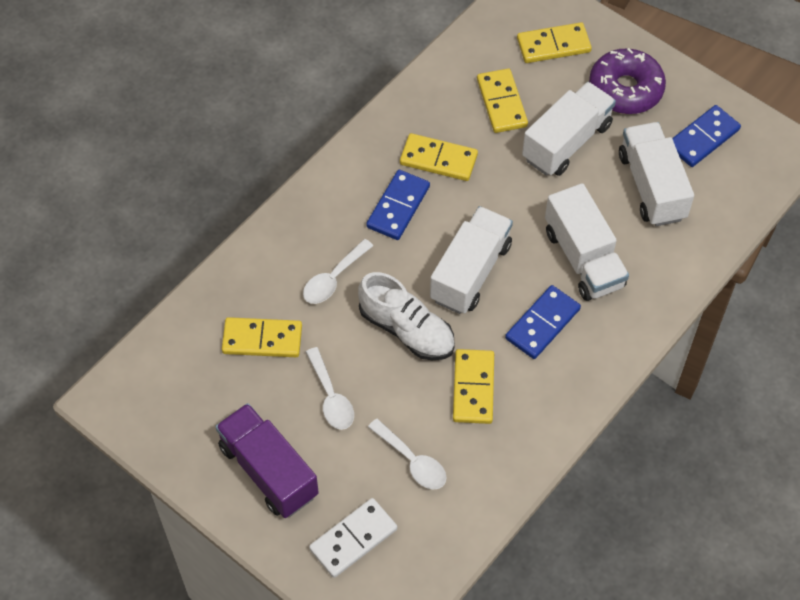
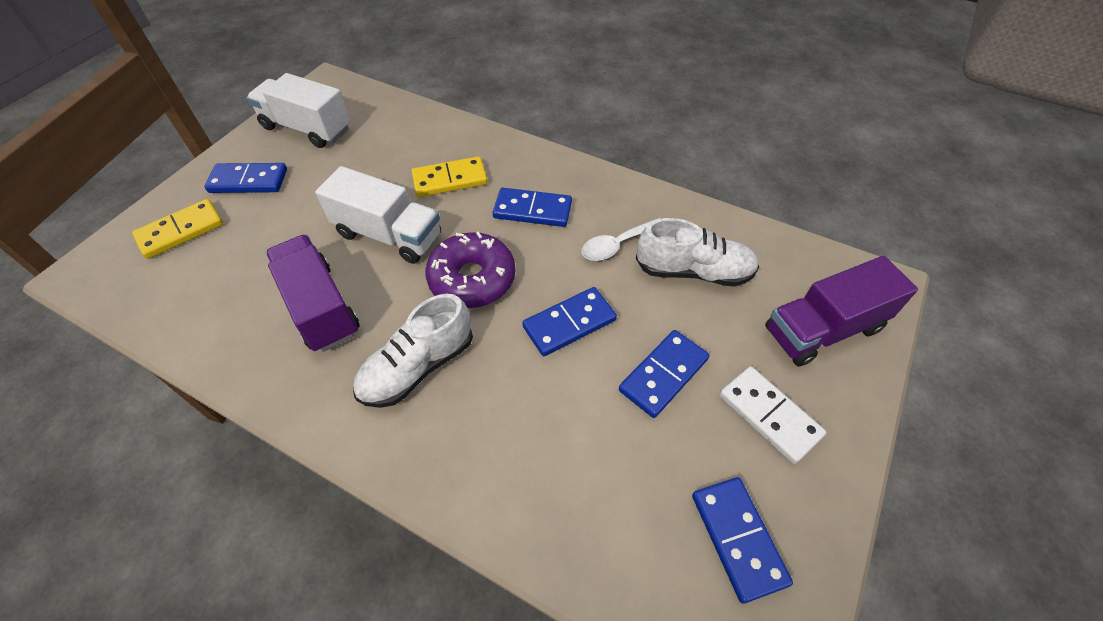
blue domino: 3 -> 5
purple truck: 1 -> 2
white shoe: 1 -> 2
white spoon: 3 -> 1
white truck: 4 -> 2
yellow domino: 5 -> 2

